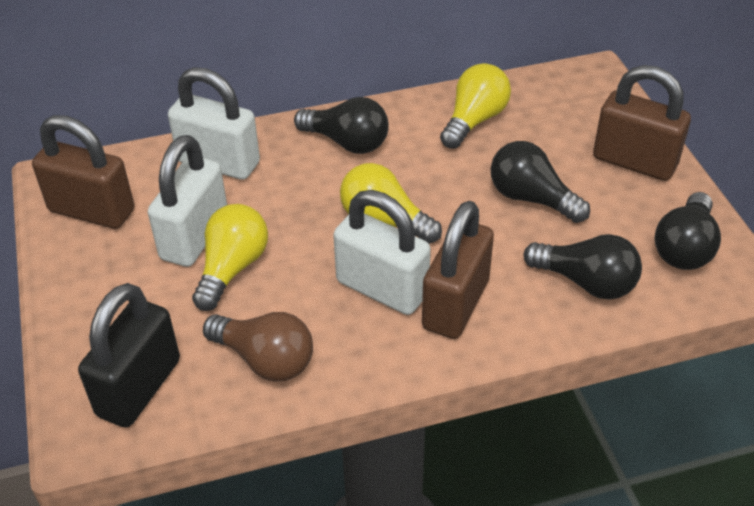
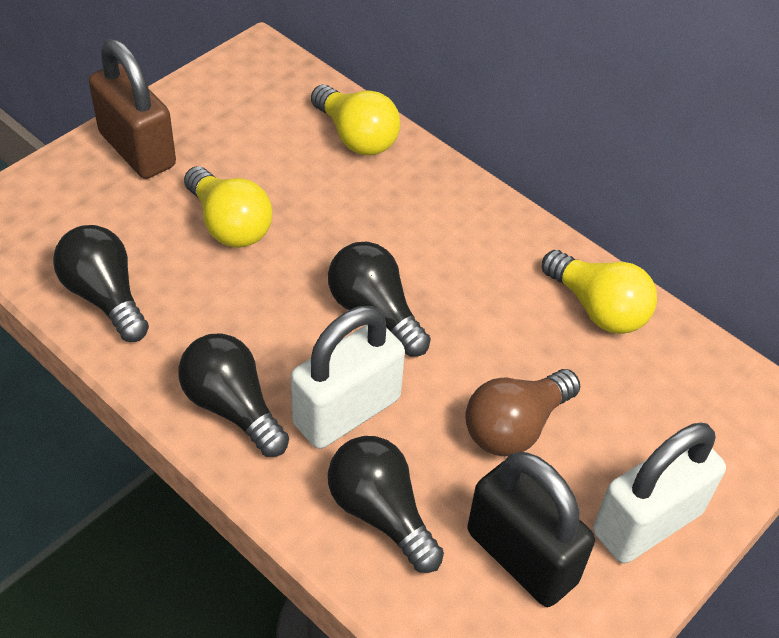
brown padlock: 3 -> 1
white padlock: 3 -> 2

